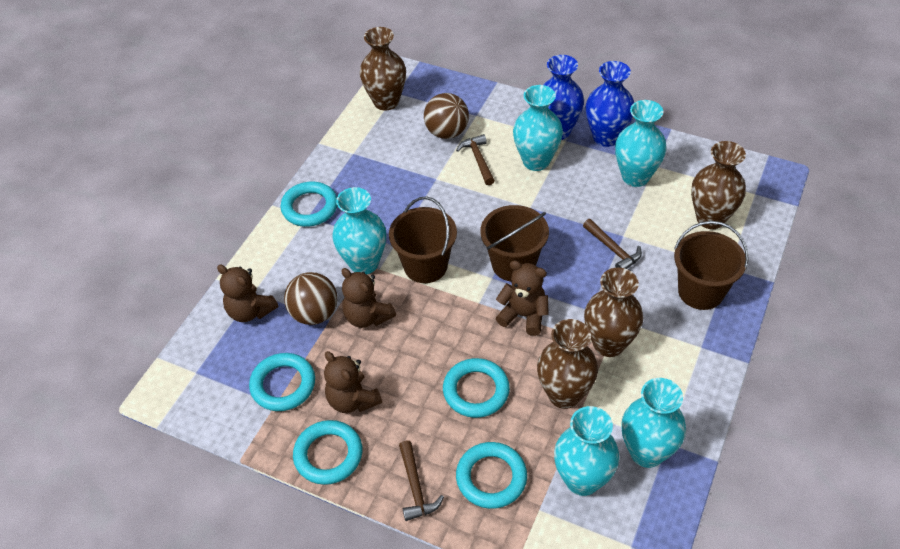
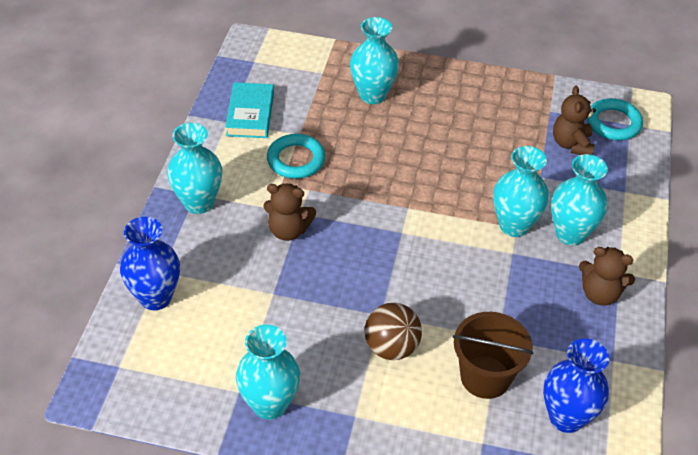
brown ball: 2 -> 1
brown bucket: 3 -> 1
brown hammer: 3 -> 0
brown teddy bear: 4 -> 3
brown vase: 4 -> 0
turquoise book: 0 -> 1
turquoise ring: 5 -> 2

